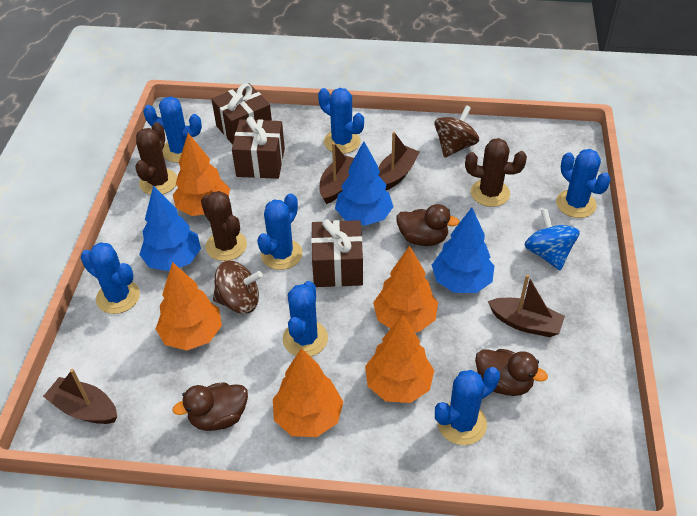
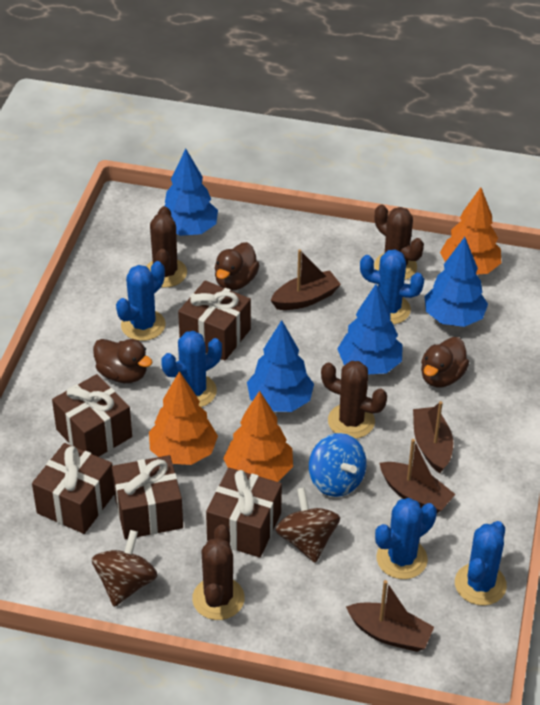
blue cactus: 7 -> 5
blue tree: 3 -> 4
brown cactus: 3 -> 4
brown gift: 3 -> 5
orange tree: 5 -> 3

